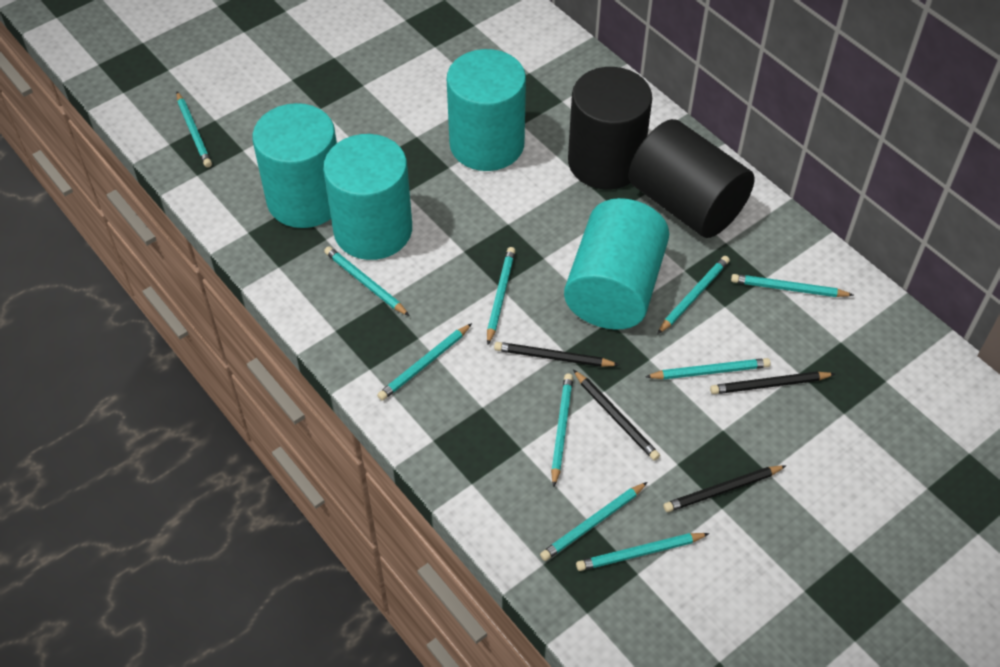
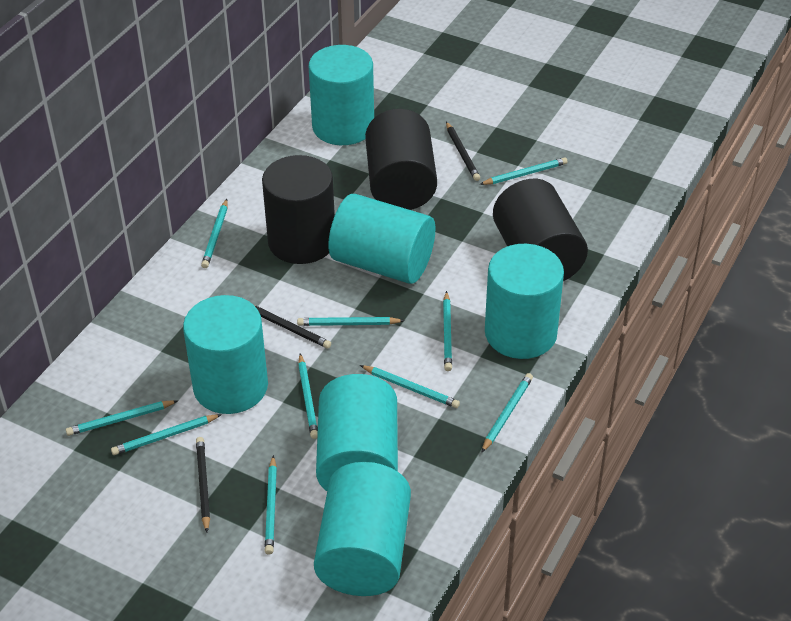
black cylinder: 2 -> 3
black pencil: 4 -> 3
turquoise cylinder: 4 -> 6

